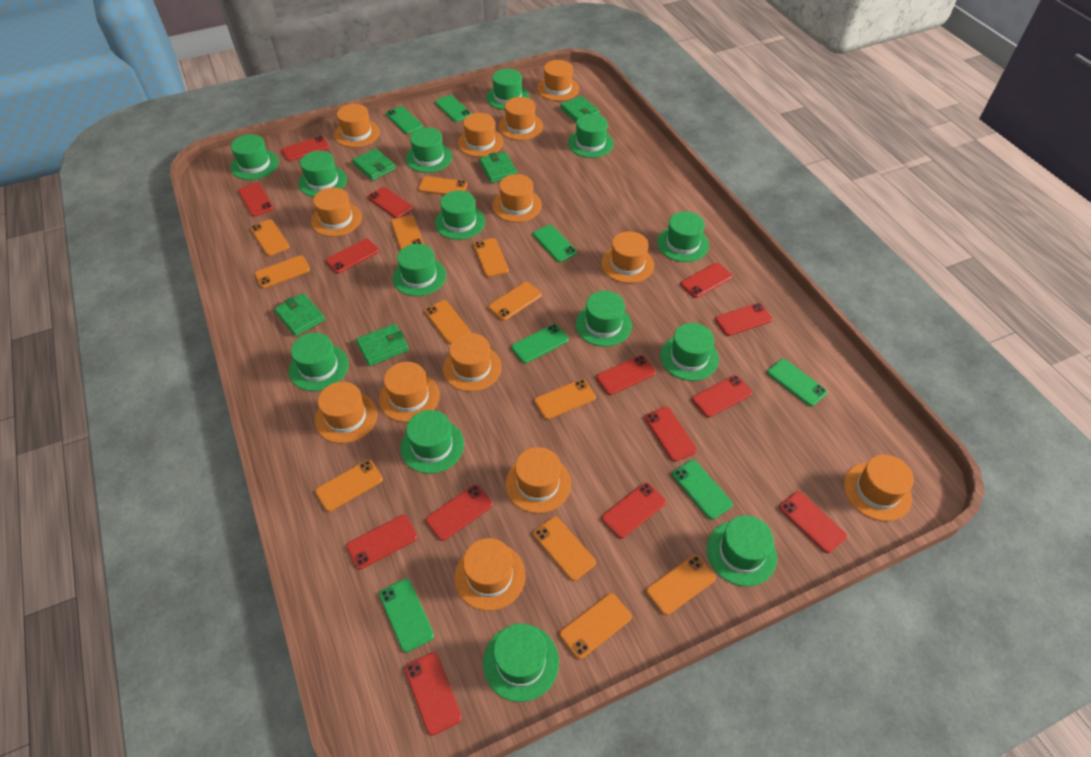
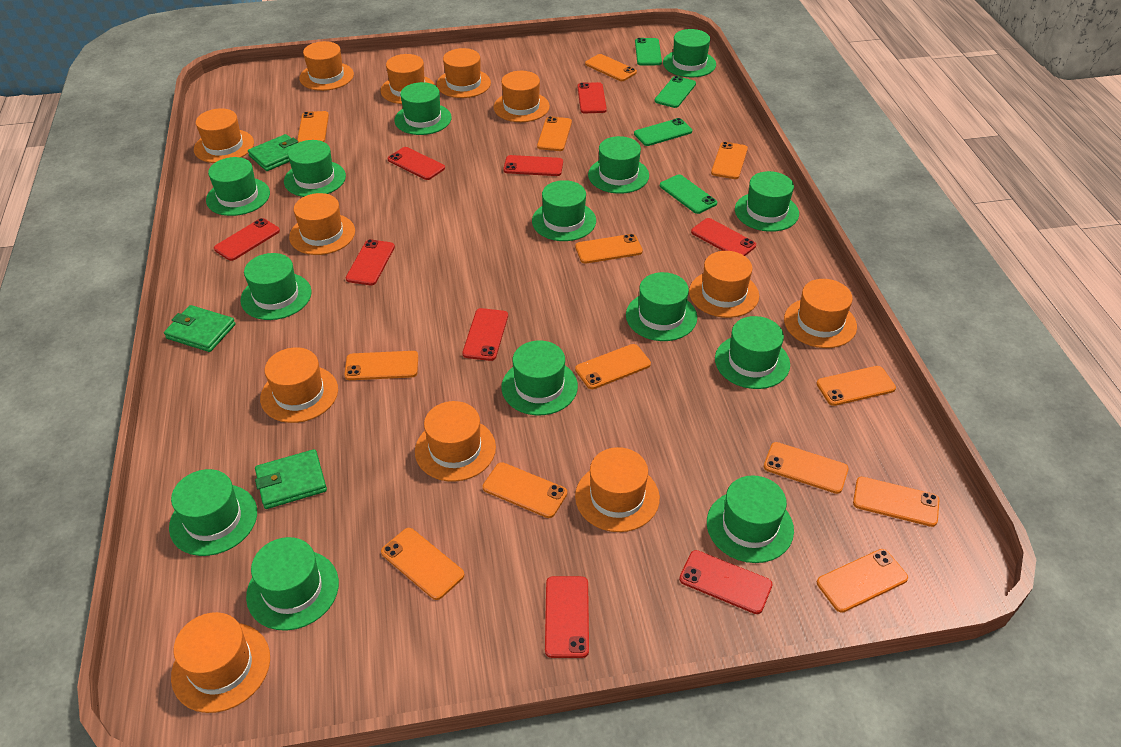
green phone: 7 -> 4
green wallet: 5 -> 3
orange hat: 13 -> 12
orange phone: 12 -> 13
red phone: 14 -> 9

